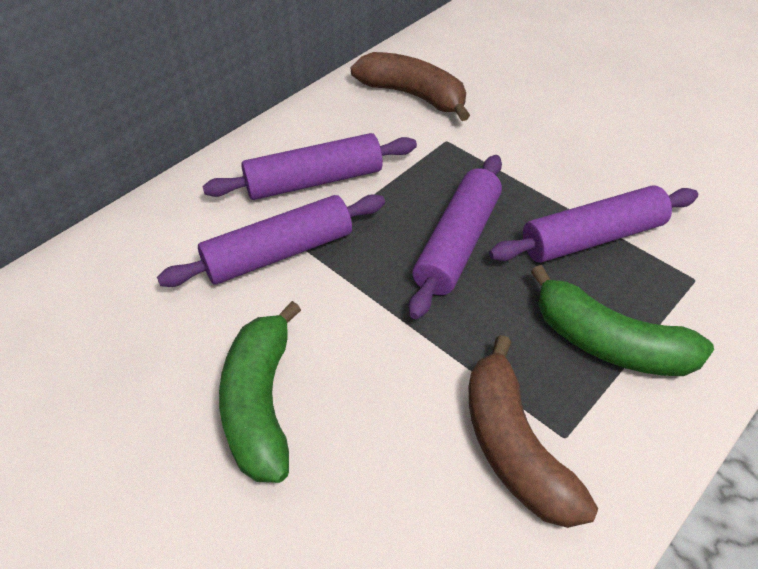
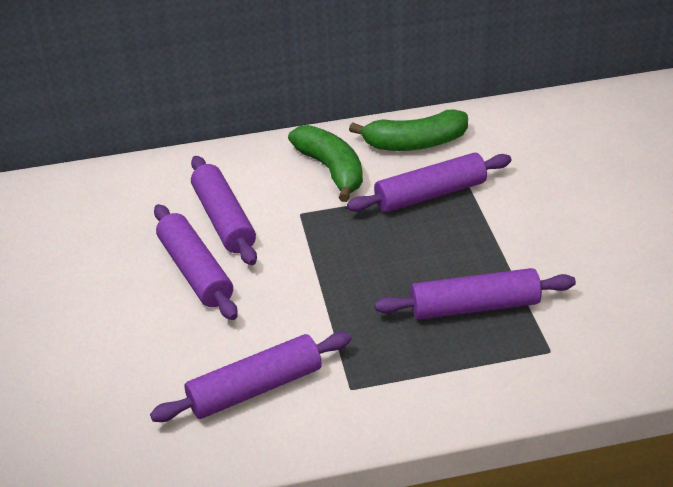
brown banana: 2 -> 0
purple rolling pin: 4 -> 5

